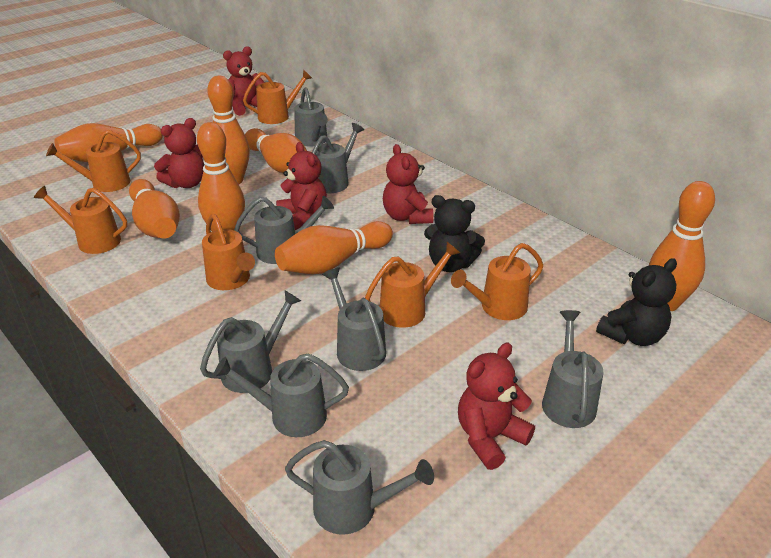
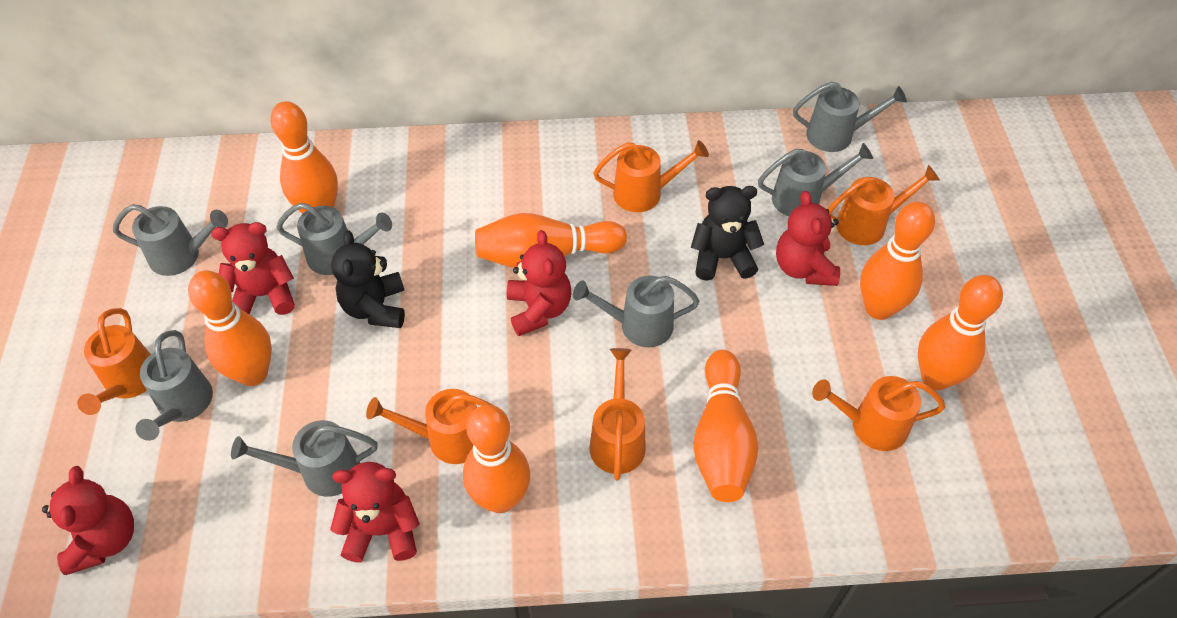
grey watering can: 8 -> 7

